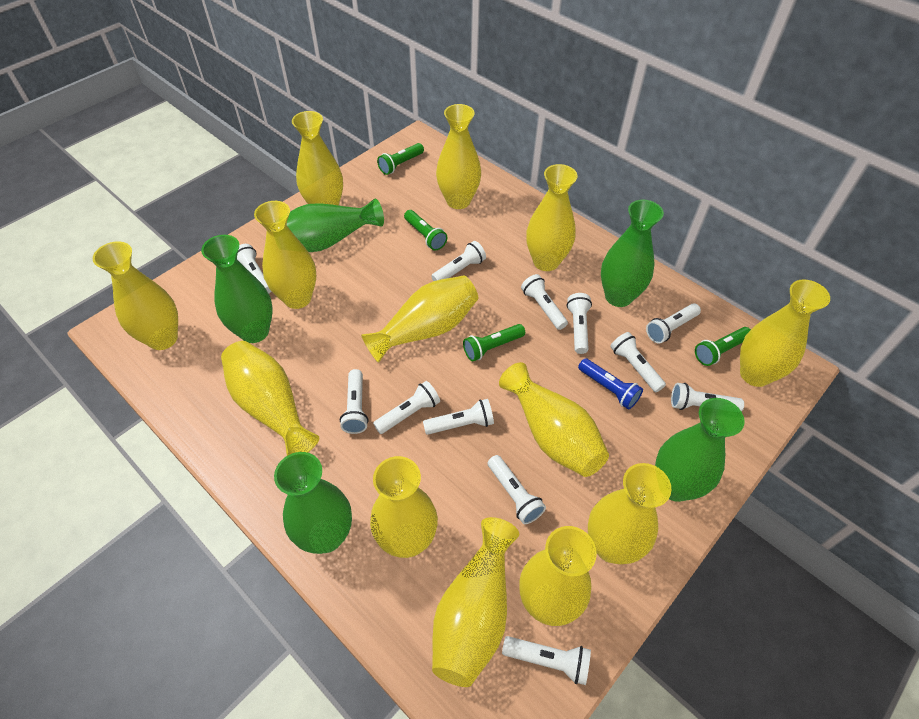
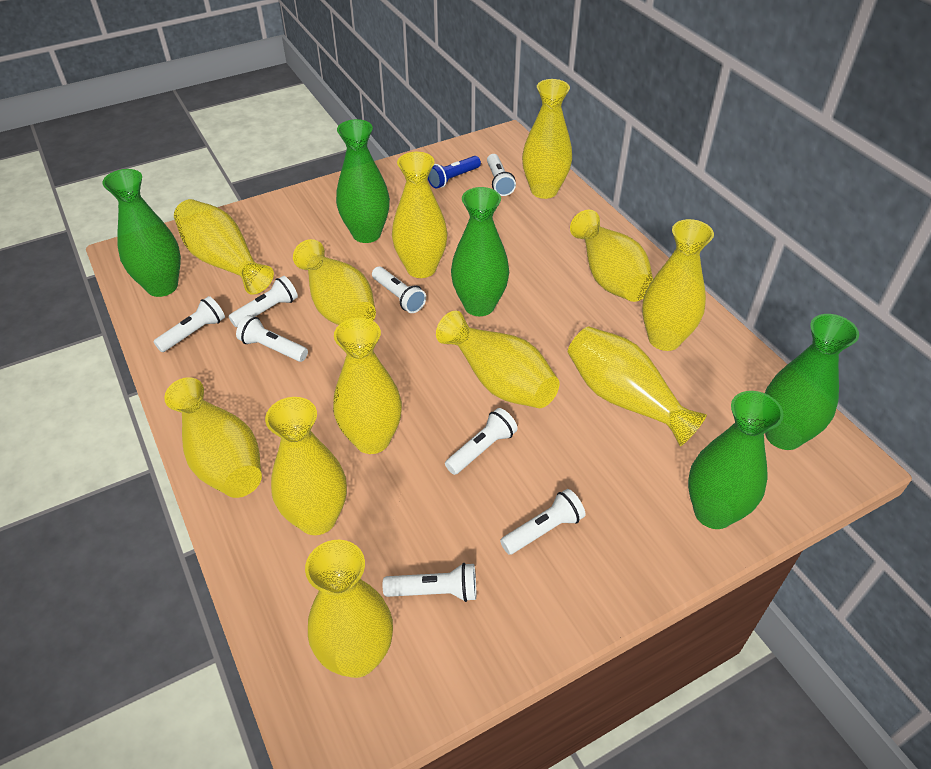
green flashlight: 4 -> 0
white flashlight: 12 -> 8
yellow vase: 13 -> 12

